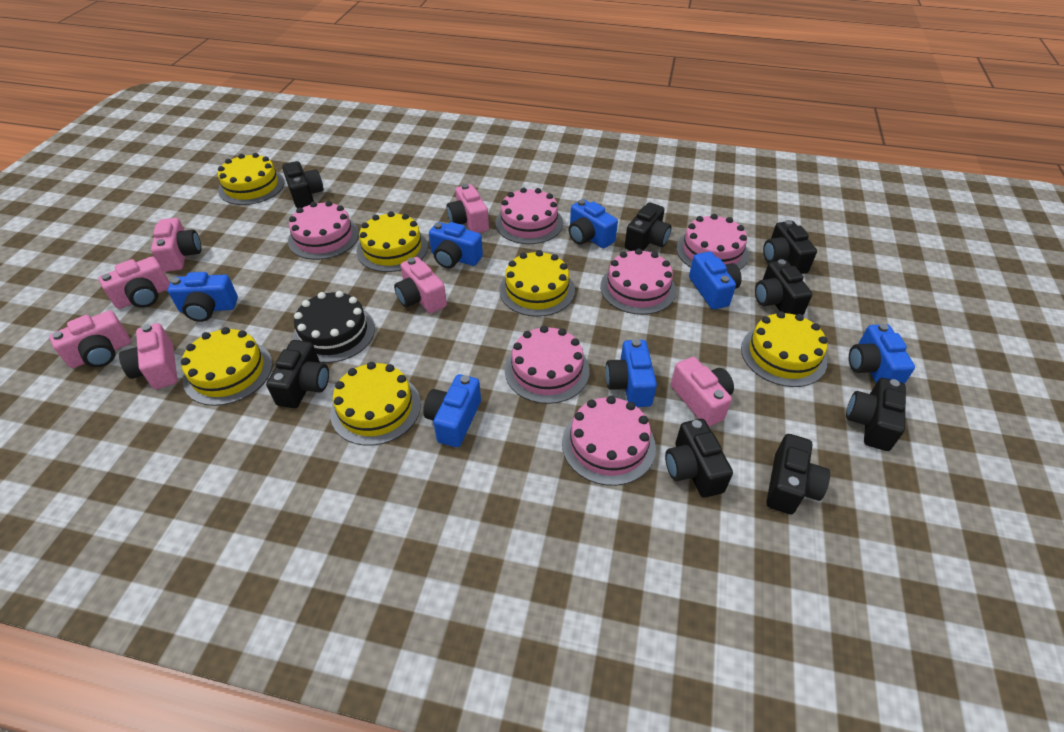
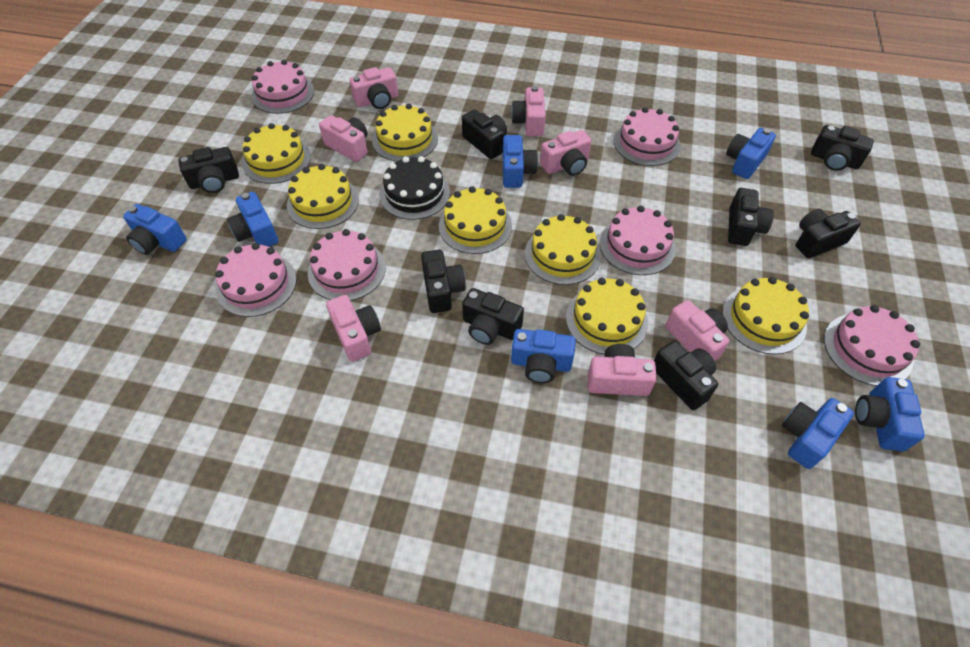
yellow cake: 6 -> 7

